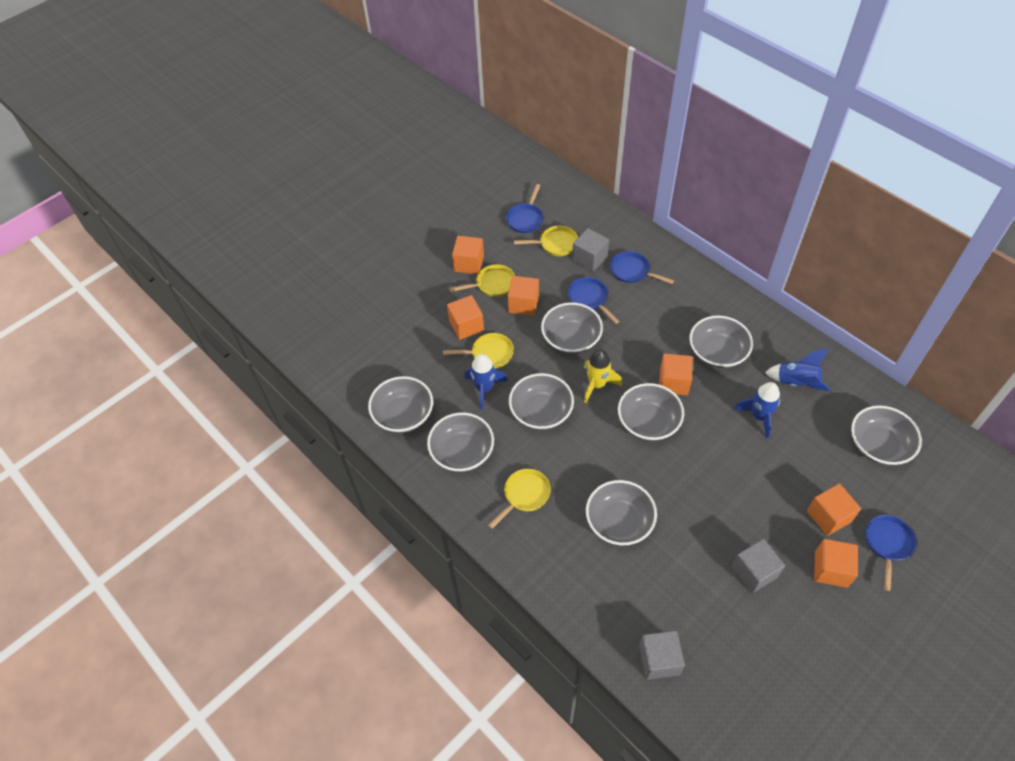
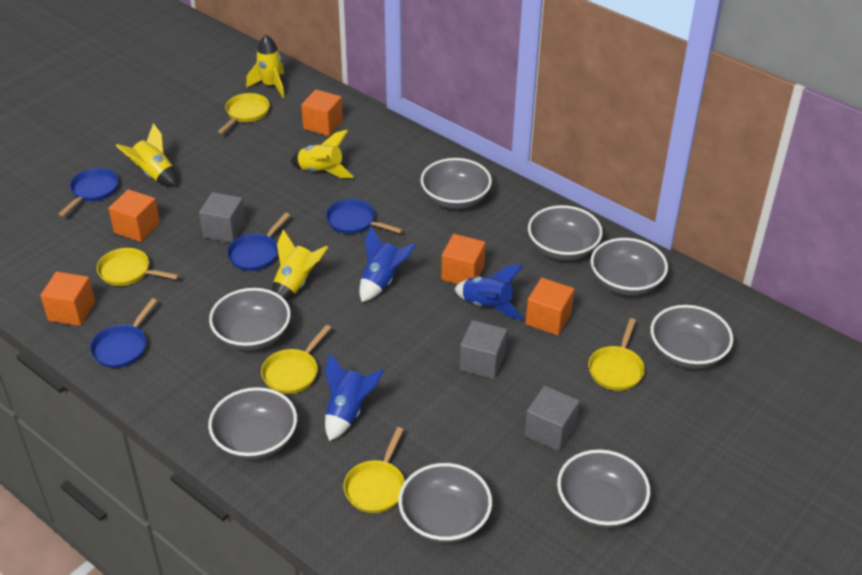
orange cube: 6 -> 5
yellow pan: 4 -> 5
yellow rocket: 1 -> 4

